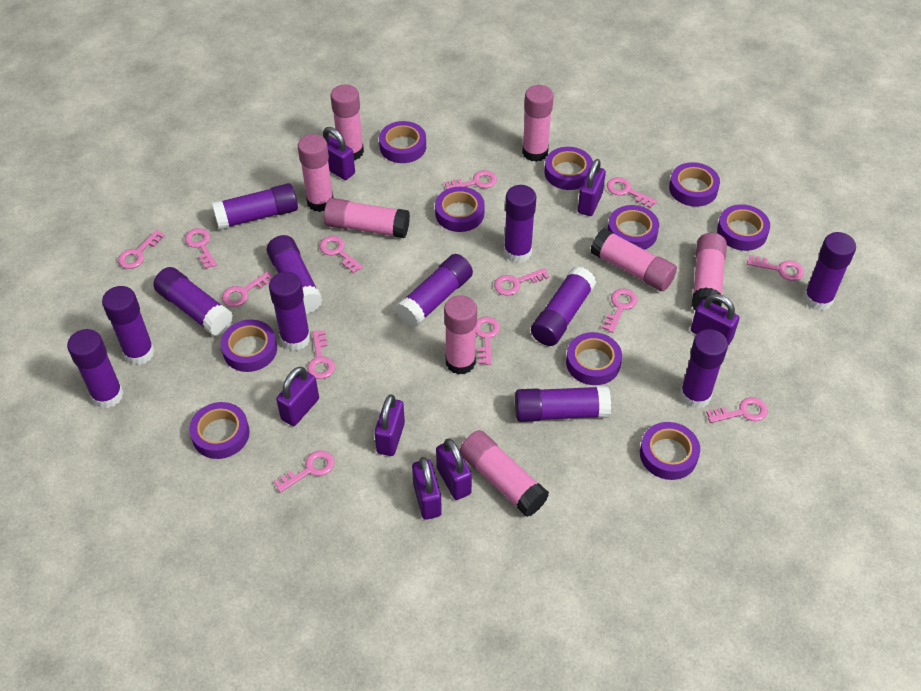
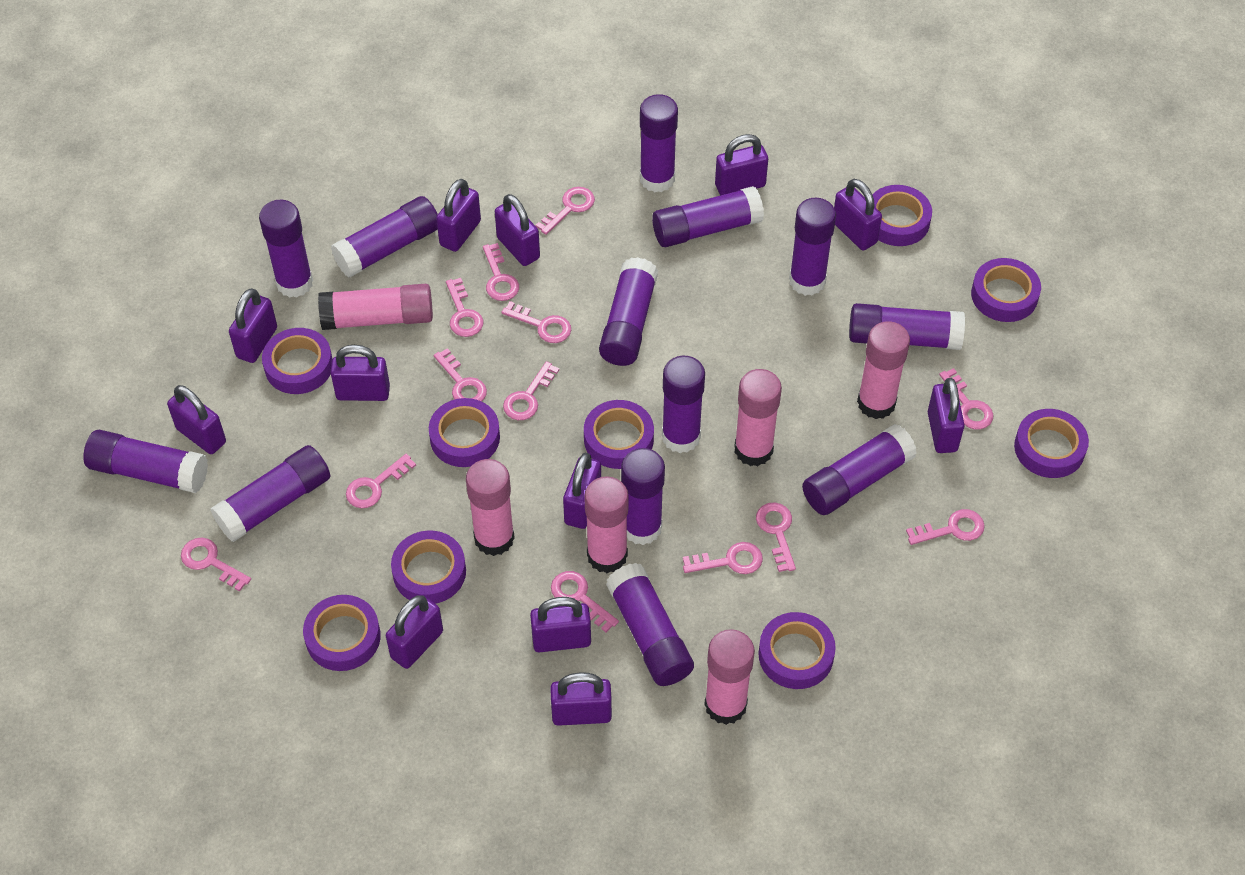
pink glue stick: 8 -> 6
purple glue stick: 12 -> 13
purple padlock: 7 -> 12
purple tape: 10 -> 9

